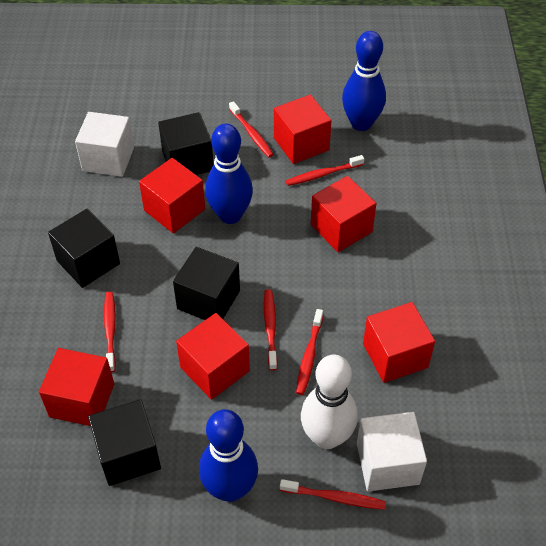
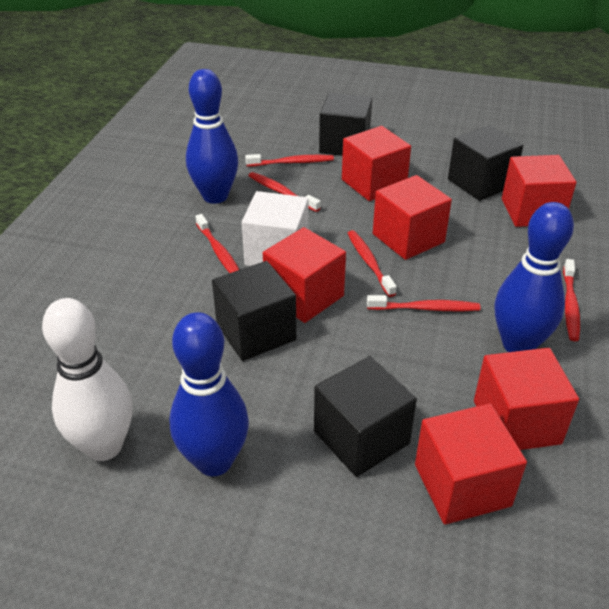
white cube: 2 -> 1

